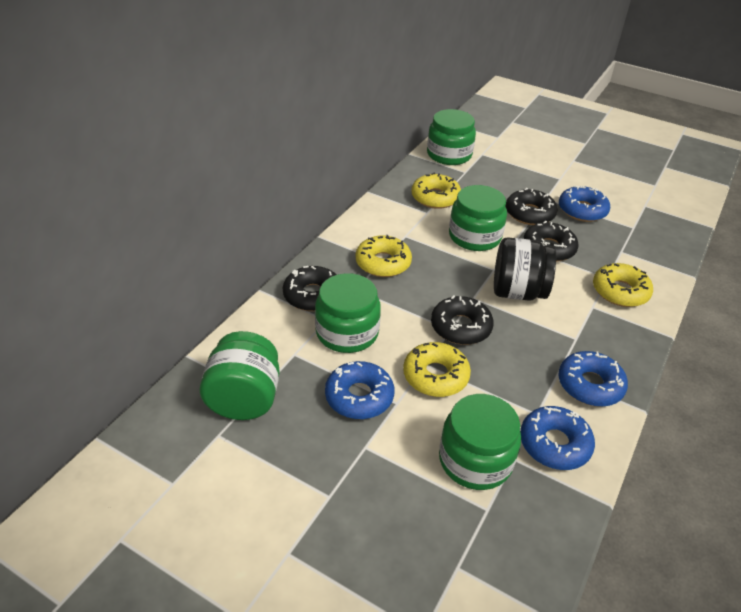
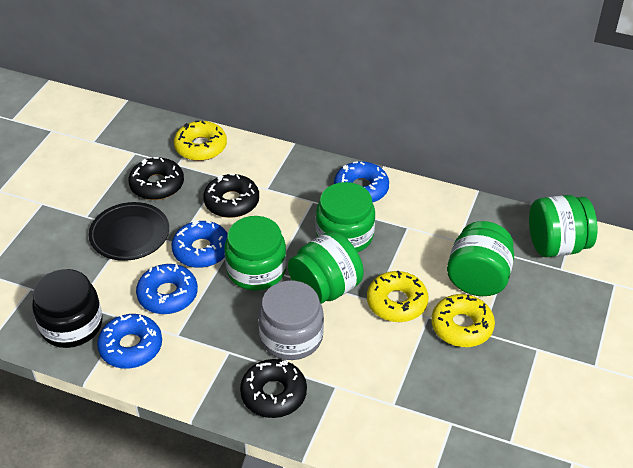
black donut: 4 -> 3
black plate: 0 -> 1
grey jar: 0 -> 1
yellow donut: 4 -> 3

